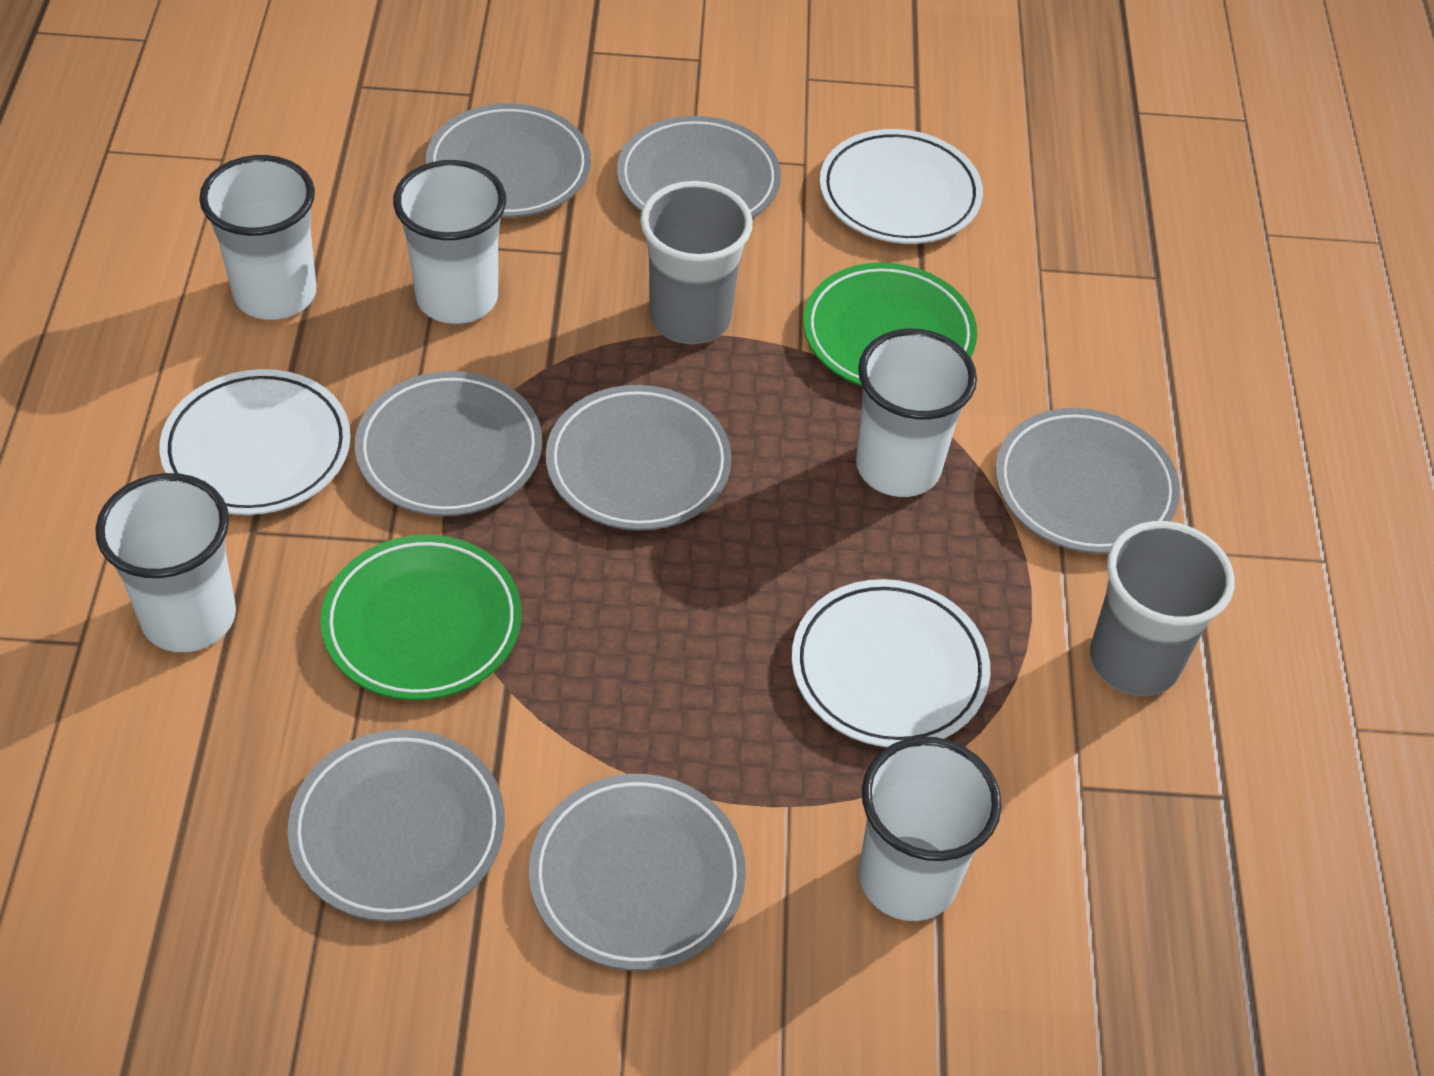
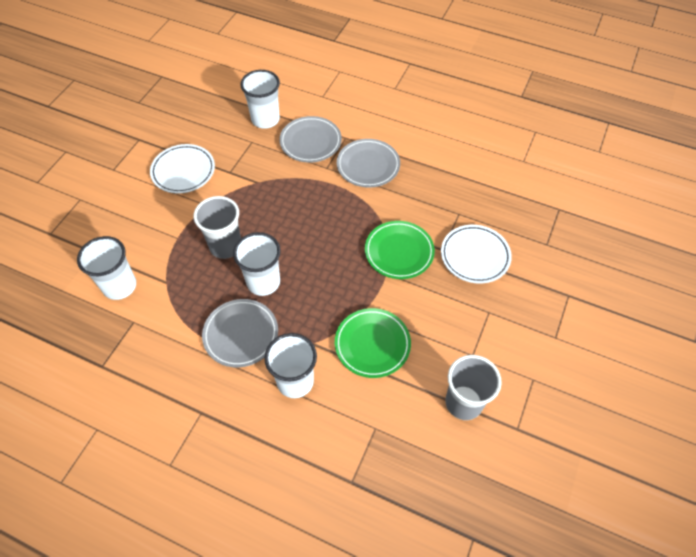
grey plate: 7 -> 3
white cup: 5 -> 4
white plate: 3 -> 2

